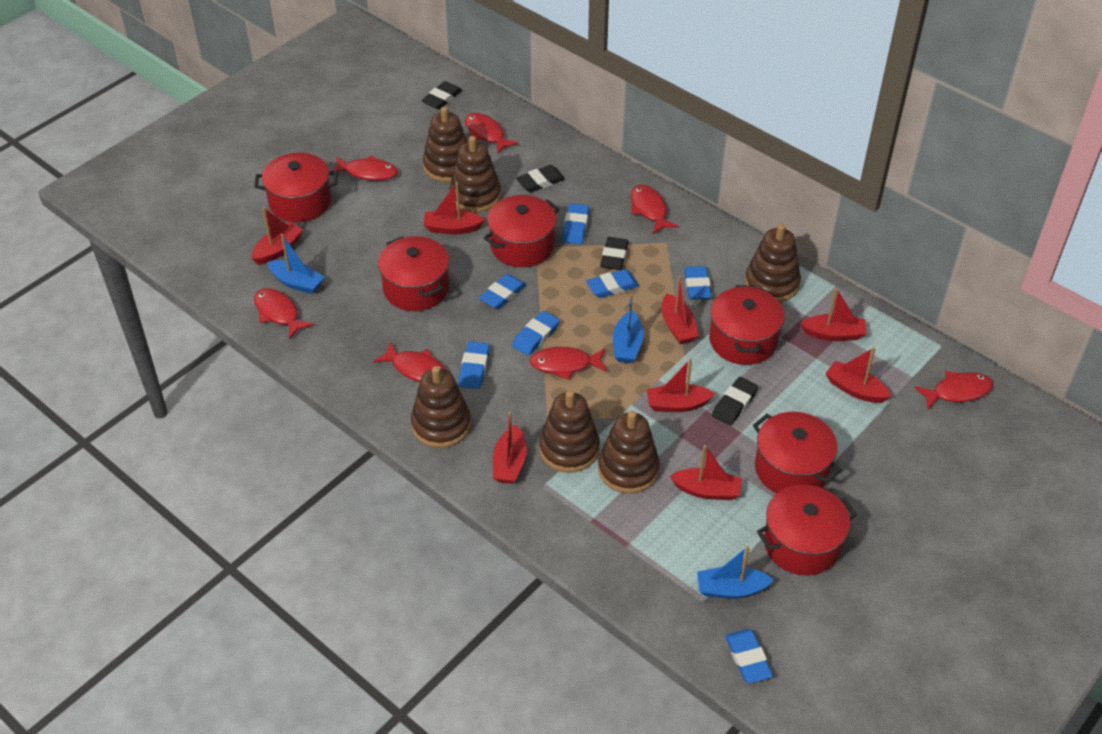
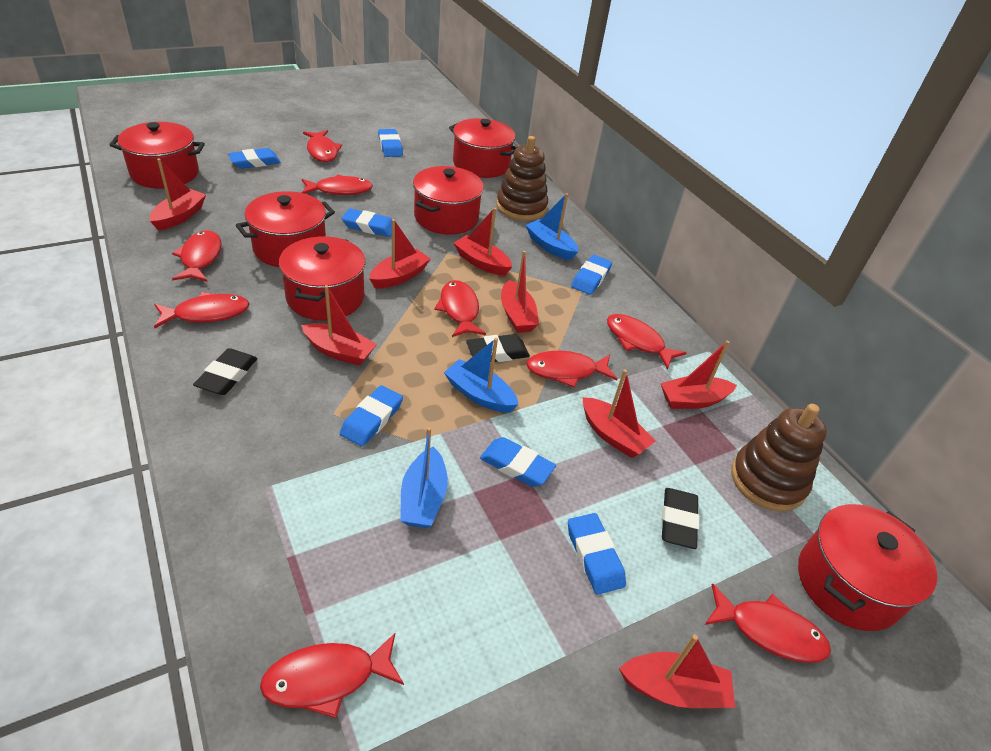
black eraser: 4 -> 3
brown stacking toy: 6 -> 2
red fish: 7 -> 9

